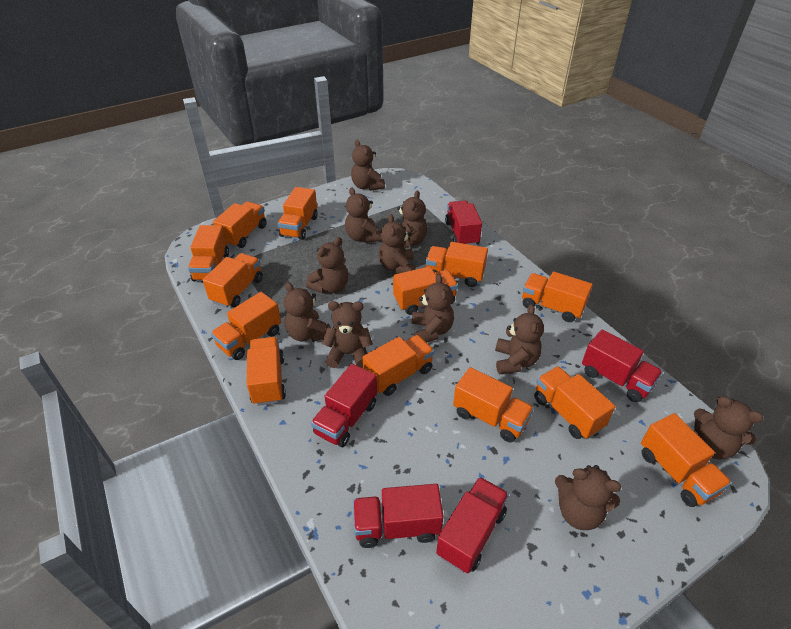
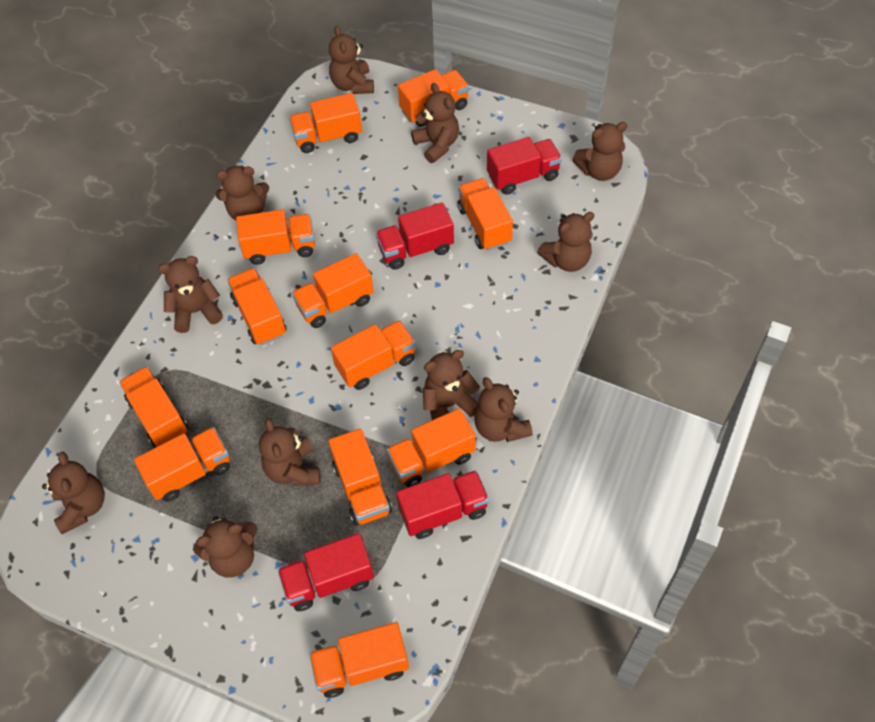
orange truck: 13 -> 12
red truck: 5 -> 4

